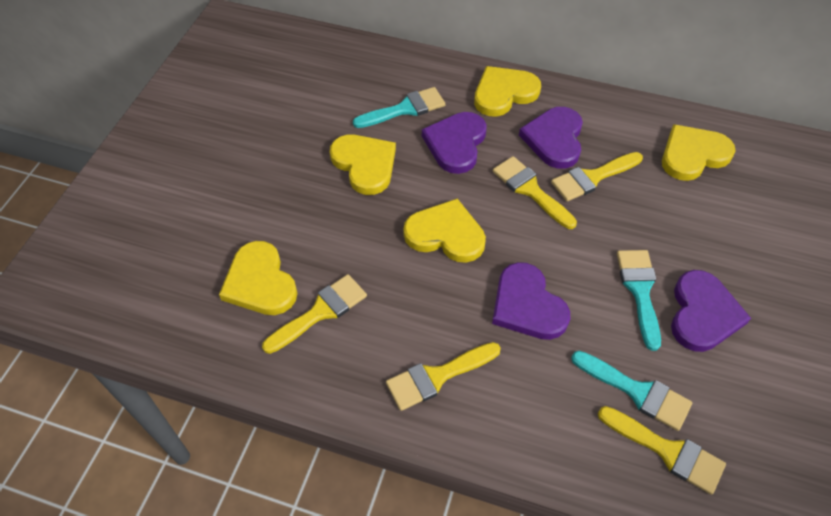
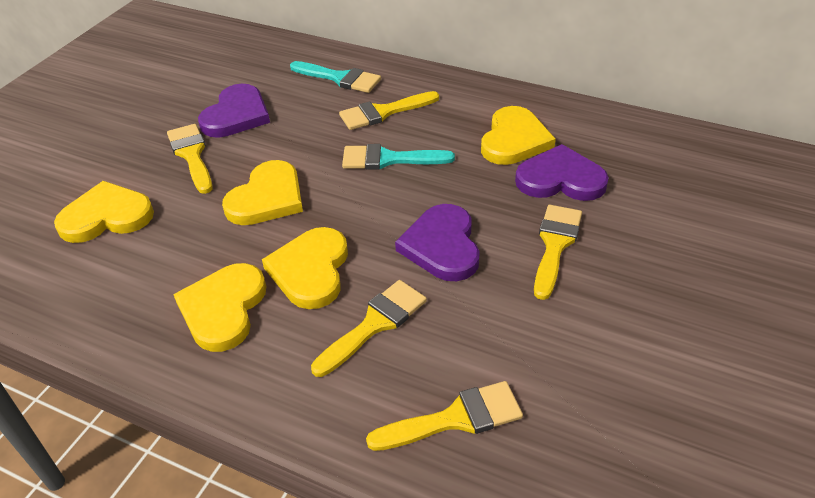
purple heart: 4 -> 3
turquoise brush: 3 -> 2

